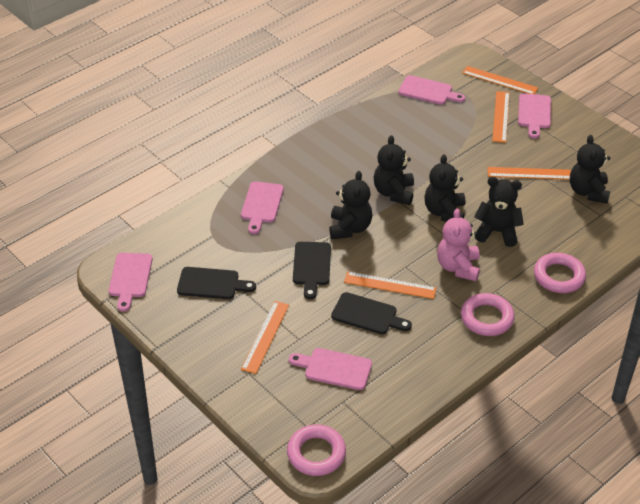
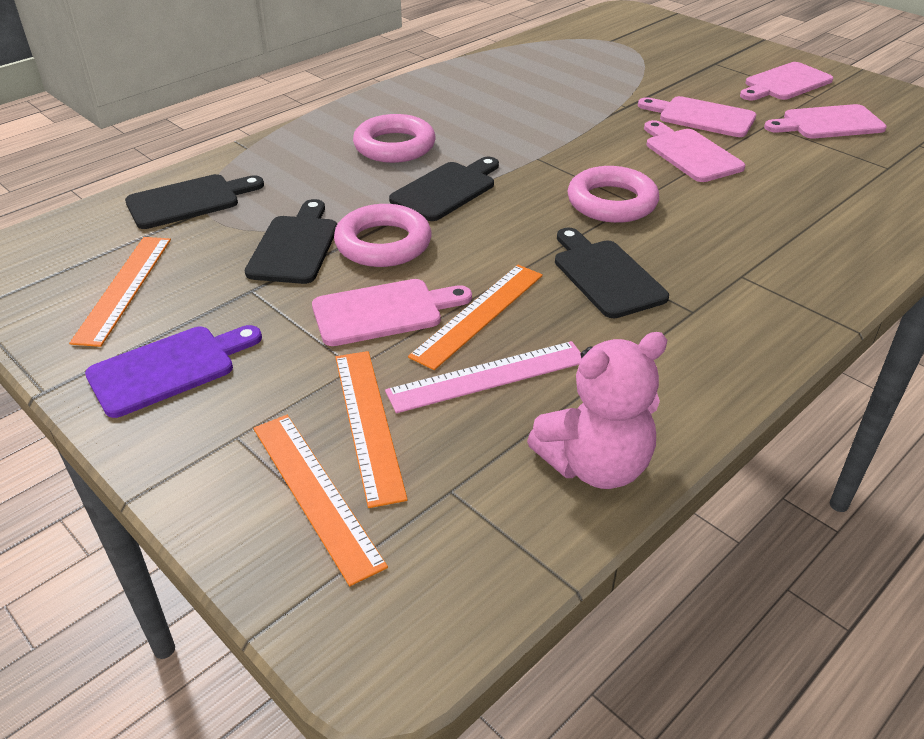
black cutting board: 3 -> 4
black teddy bear: 5 -> 0
orange ruler: 5 -> 4
pink ruler: 0 -> 1
purple cutting board: 0 -> 1

